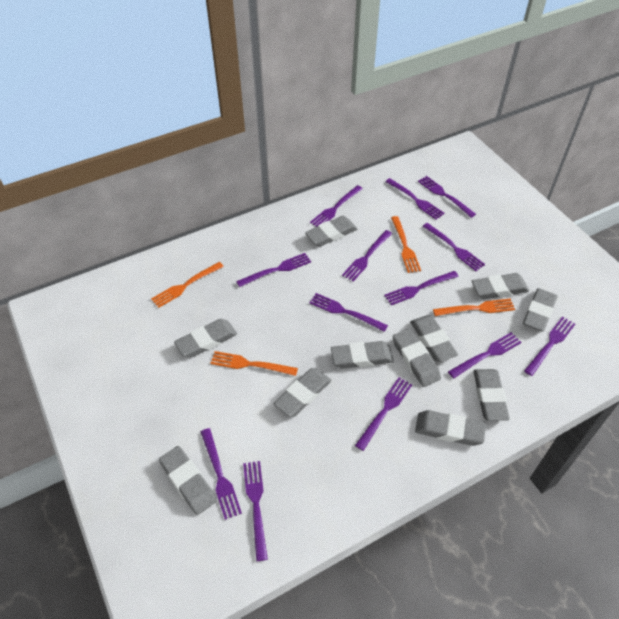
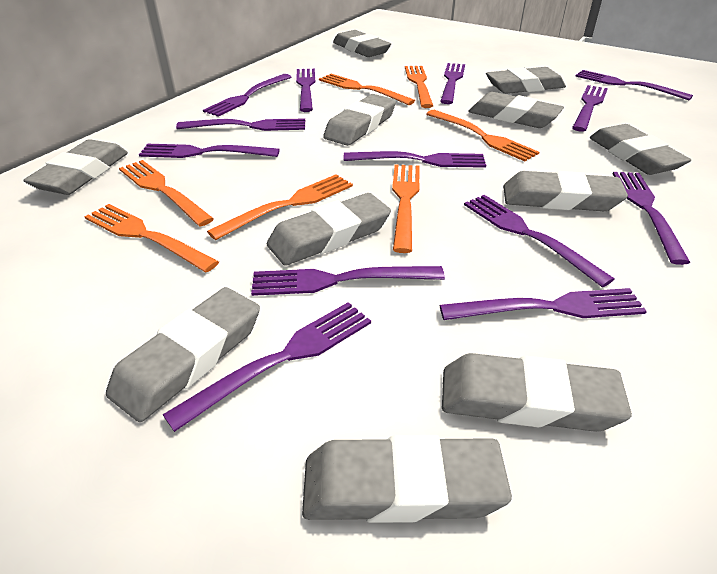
orange fork: 4 -> 7

